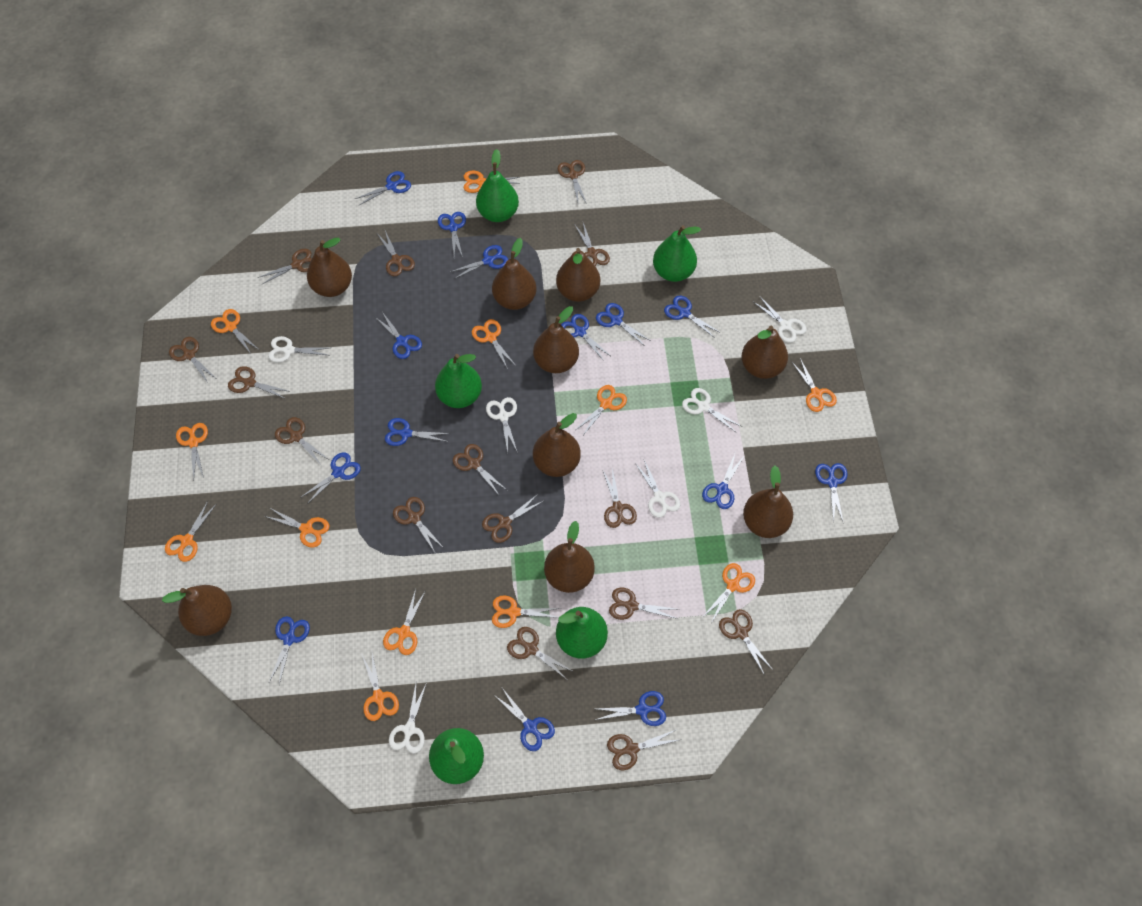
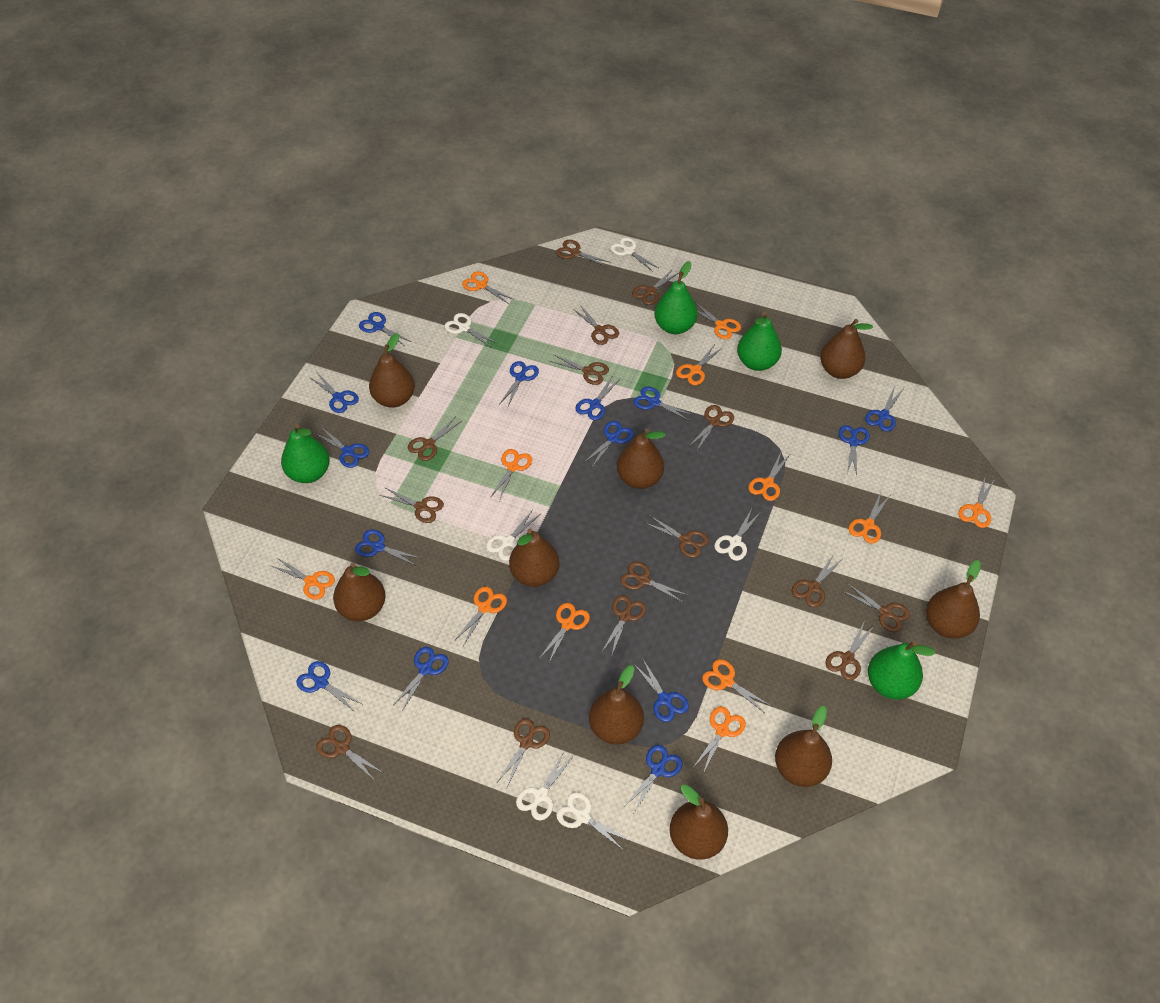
green pear: 5 -> 4

